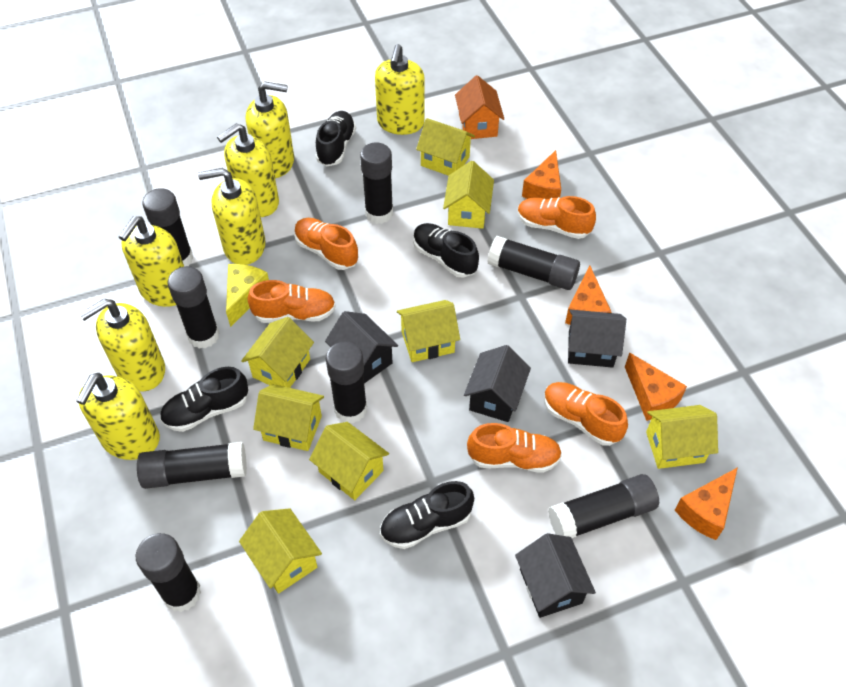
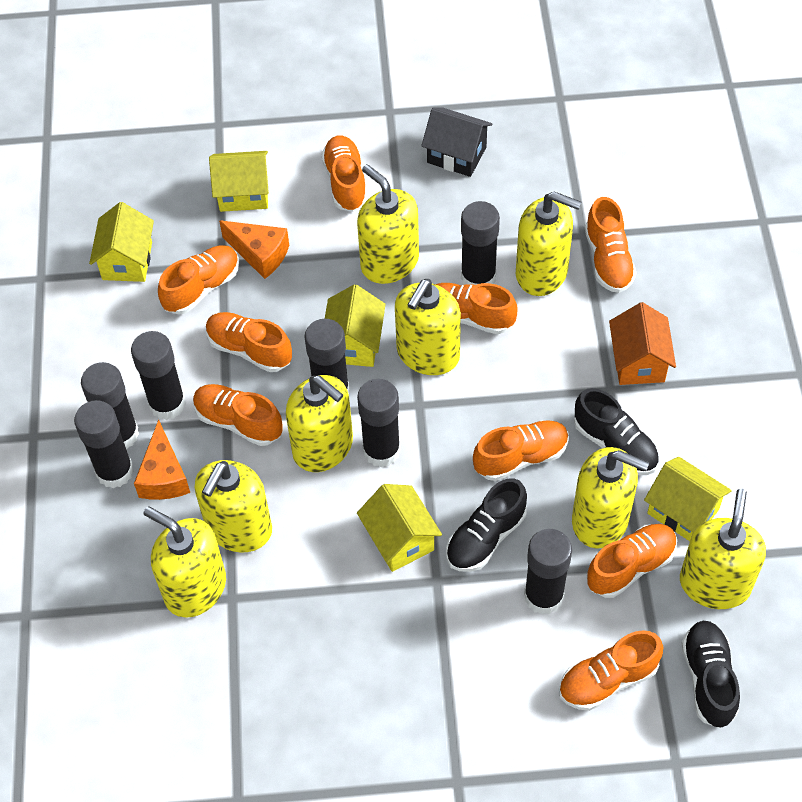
black glue stick: 8 -> 7
black house: 4 -> 1
black shoe: 4 -> 3
orange cheese: 4 -> 2
orange shoe: 5 -> 9
yellow cheese: 1 -> 0
yellow house: 8 -> 5
yellow soap dispenser: 7 -> 8

